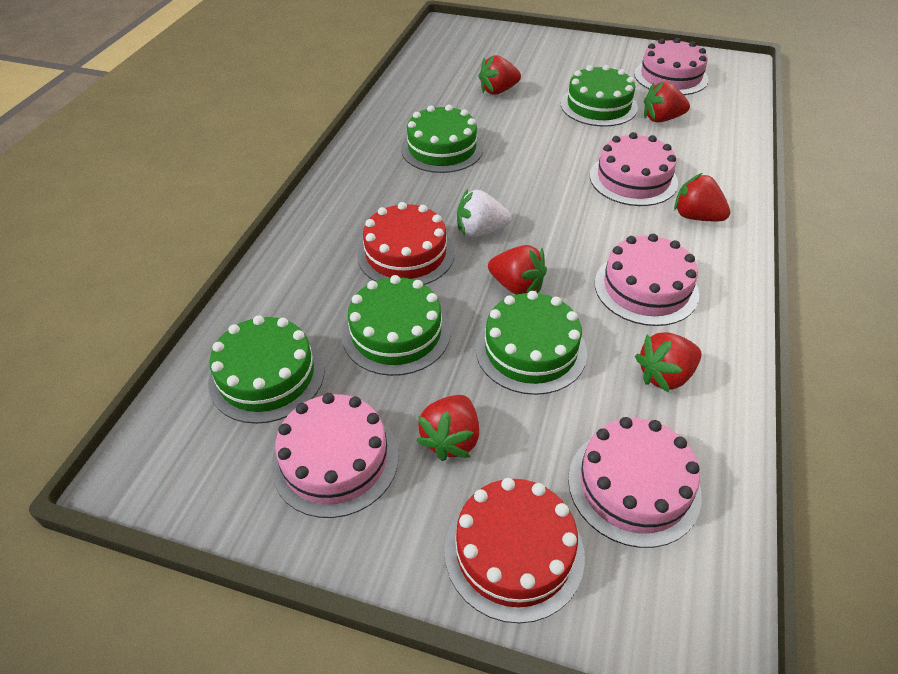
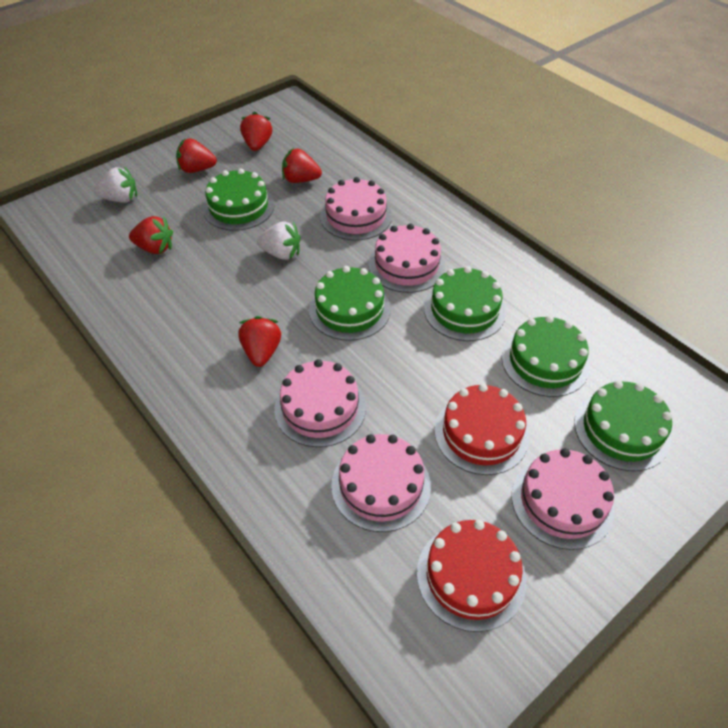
red strawberry: 6 -> 5
white strawberry: 1 -> 2

